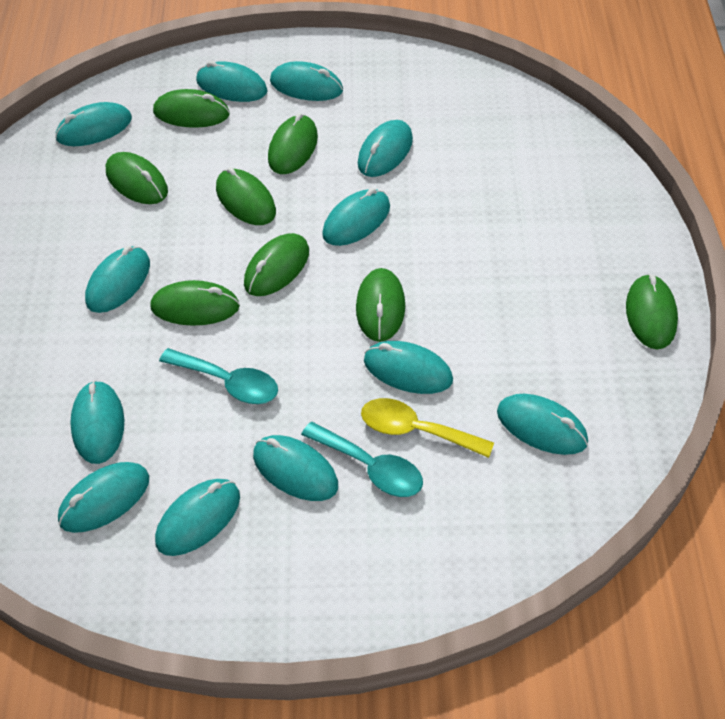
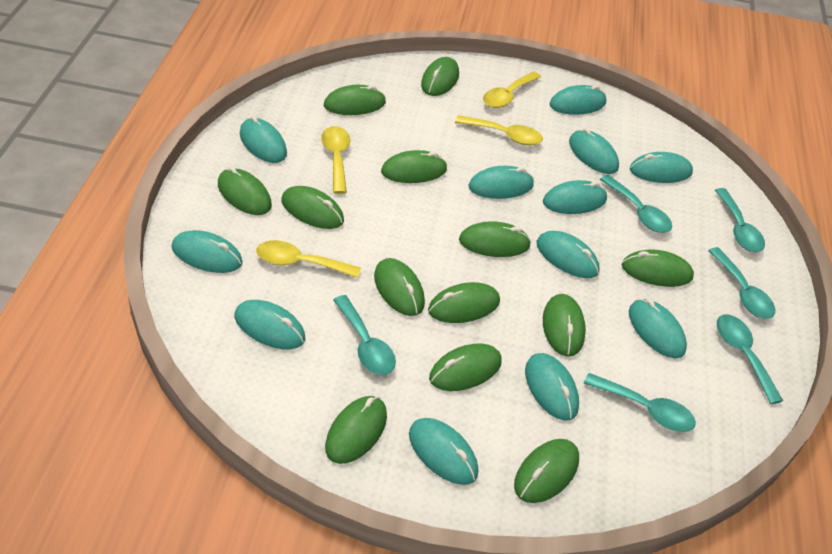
green mouse: 8 -> 13
turquoise spoon: 2 -> 6
yellow spoon: 1 -> 4

